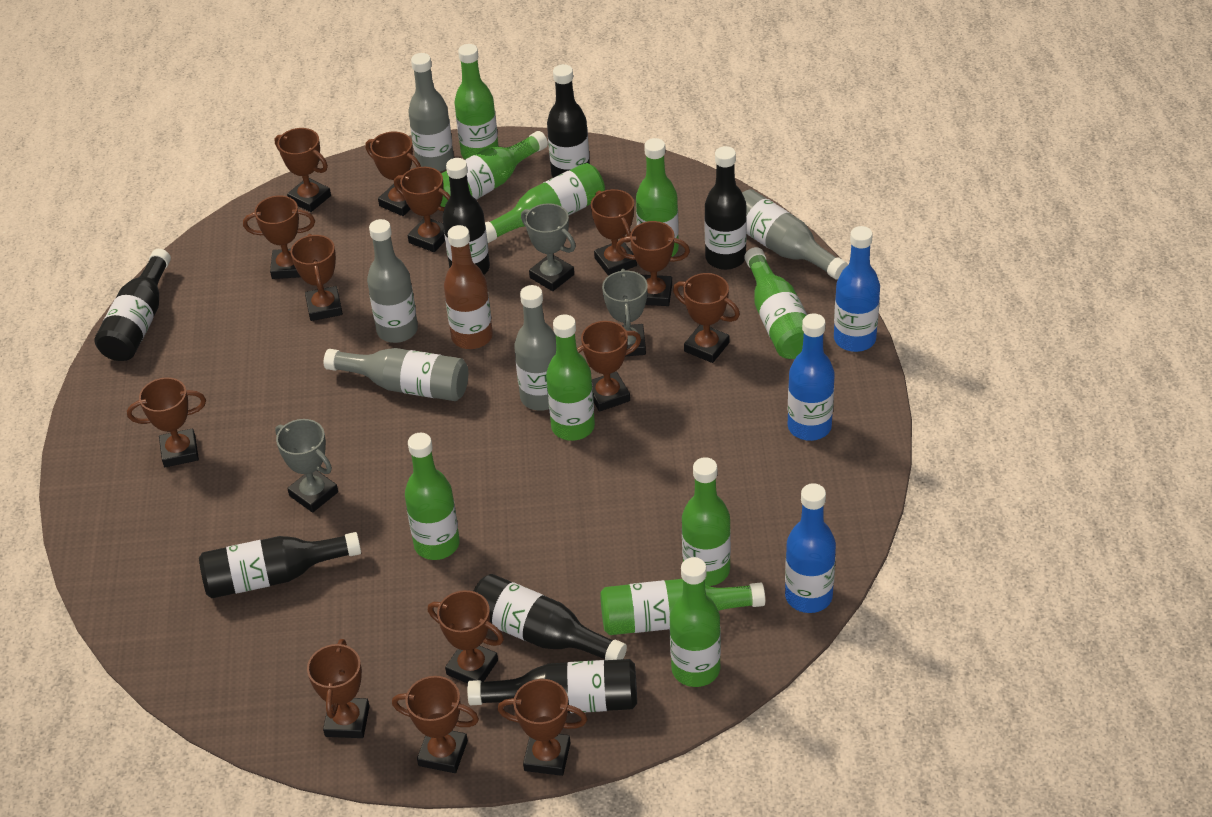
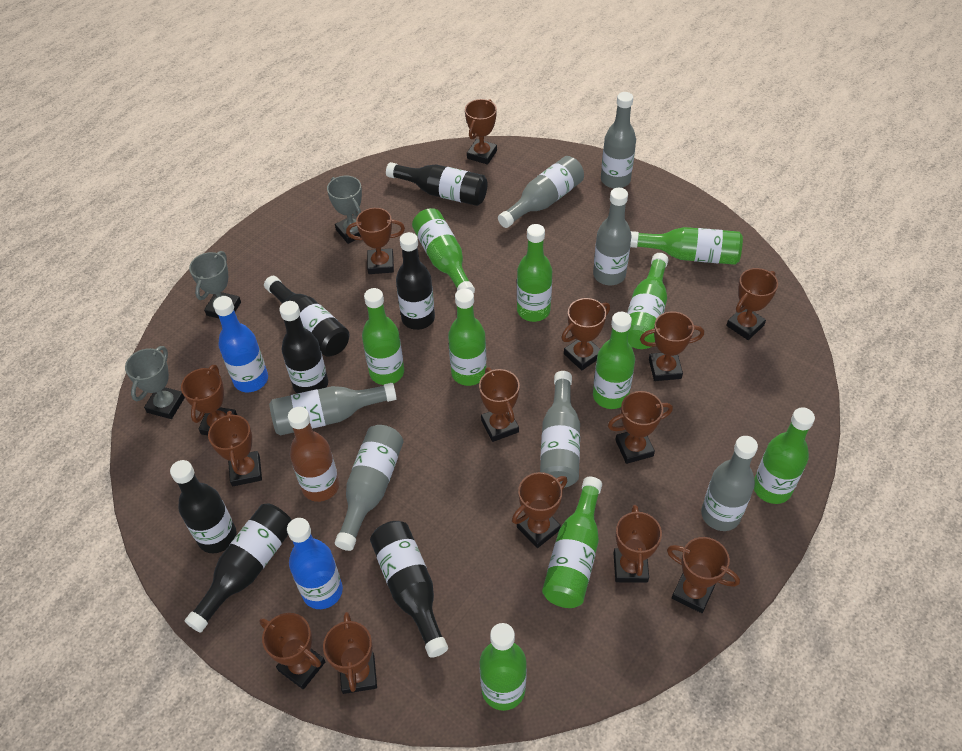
blue bottle: 3 -> 2
grey bottle: 5 -> 7

